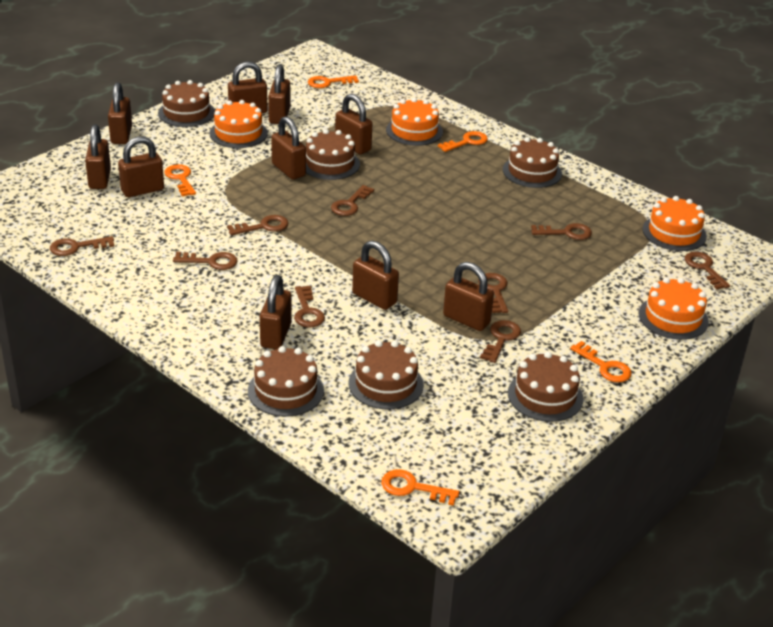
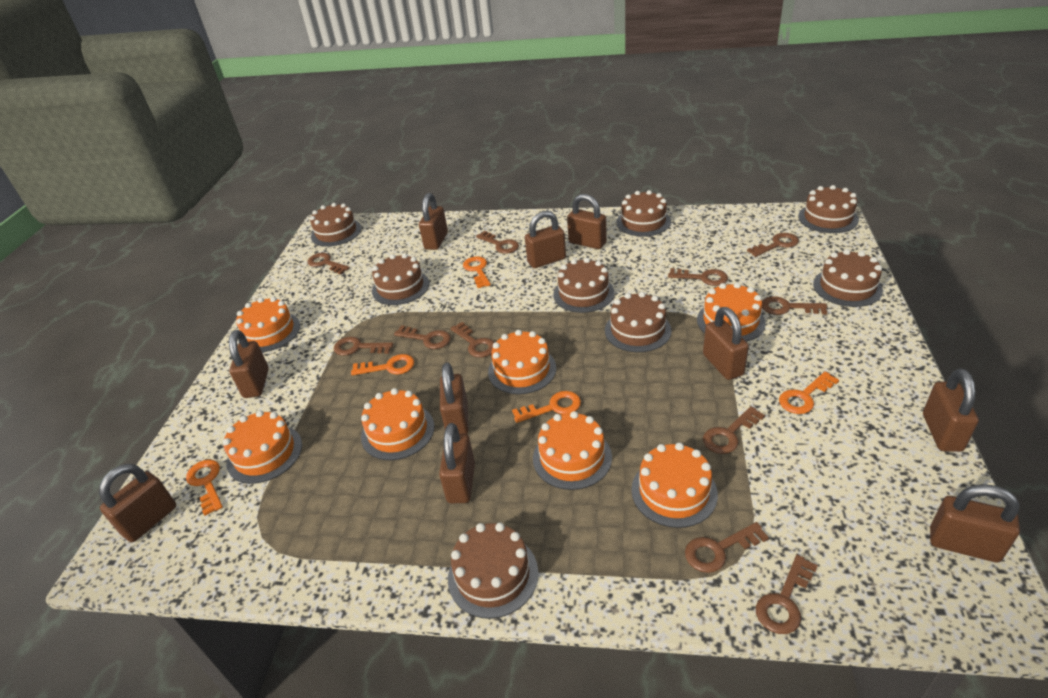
brown cake: 6 -> 8
brown key: 9 -> 11
orange cake: 4 -> 7

